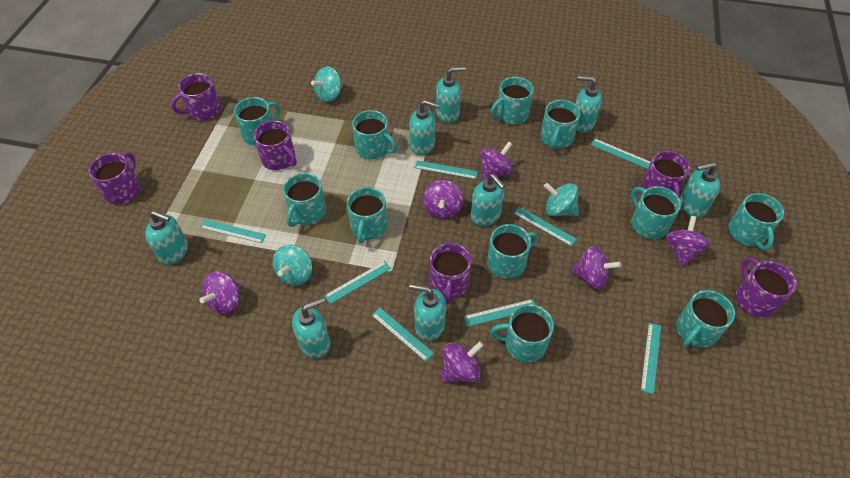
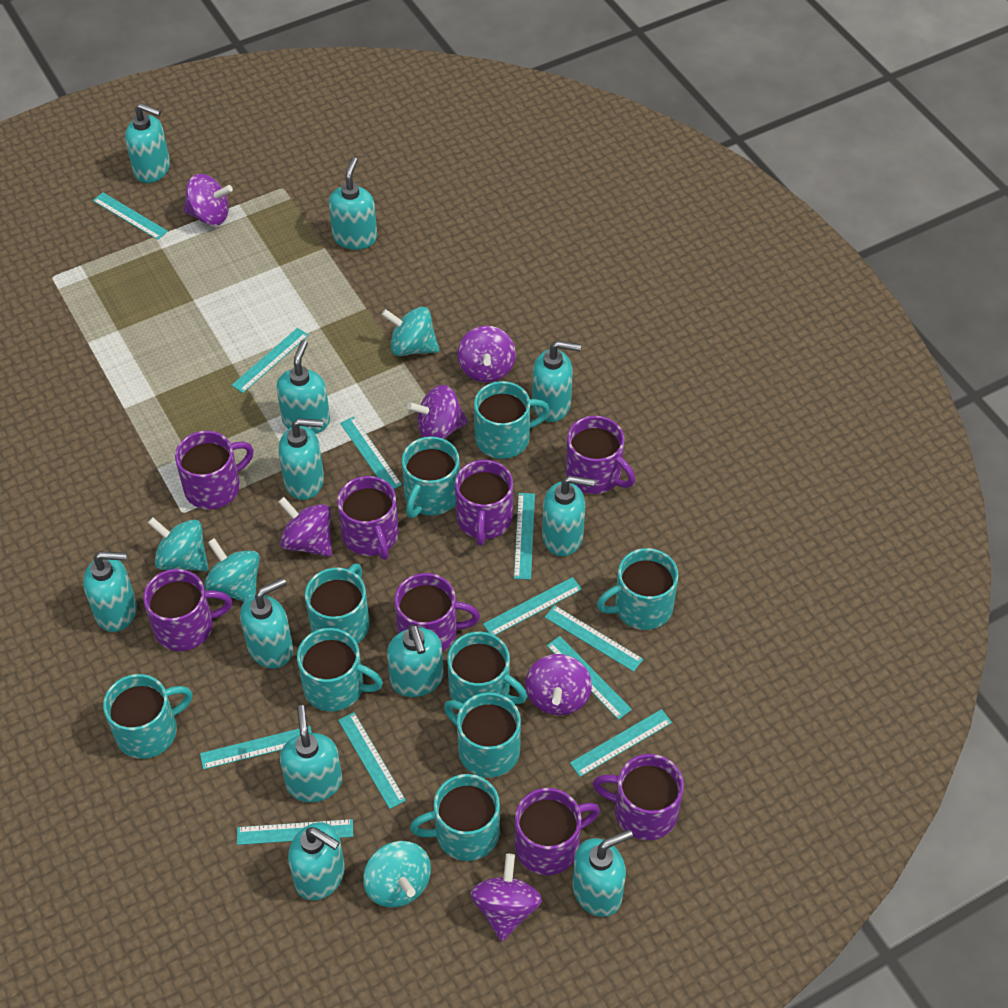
purple mug: 6 -> 8
turquoise mug: 11 -> 9
turquoise ruler: 8 -> 11
turquoise soap dispenser: 8 -> 12
turquoise spinning top: 3 -> 4

